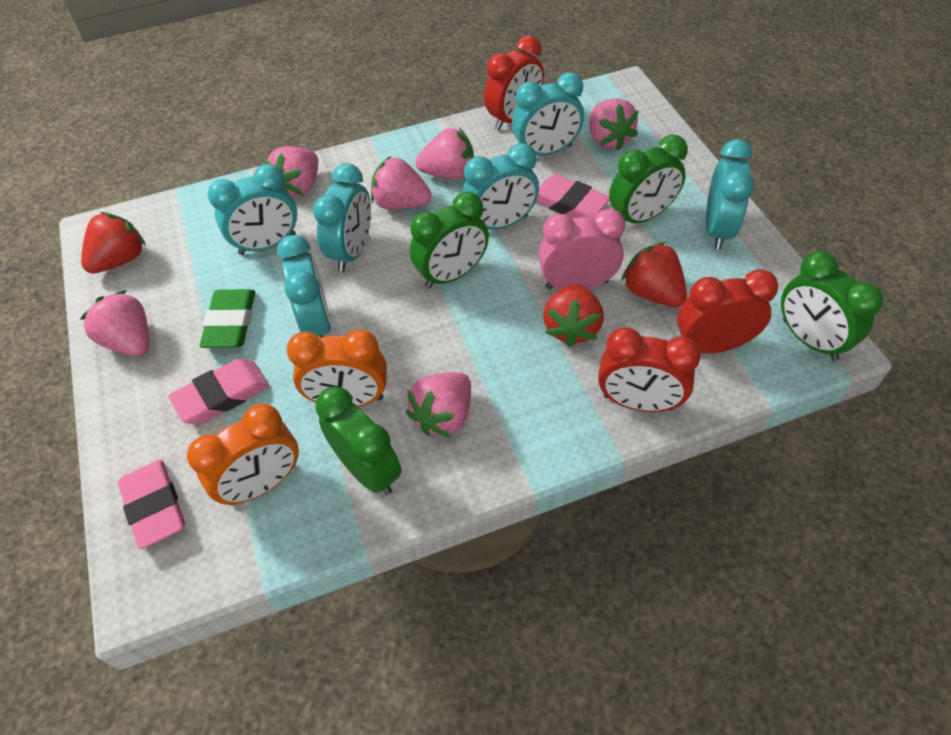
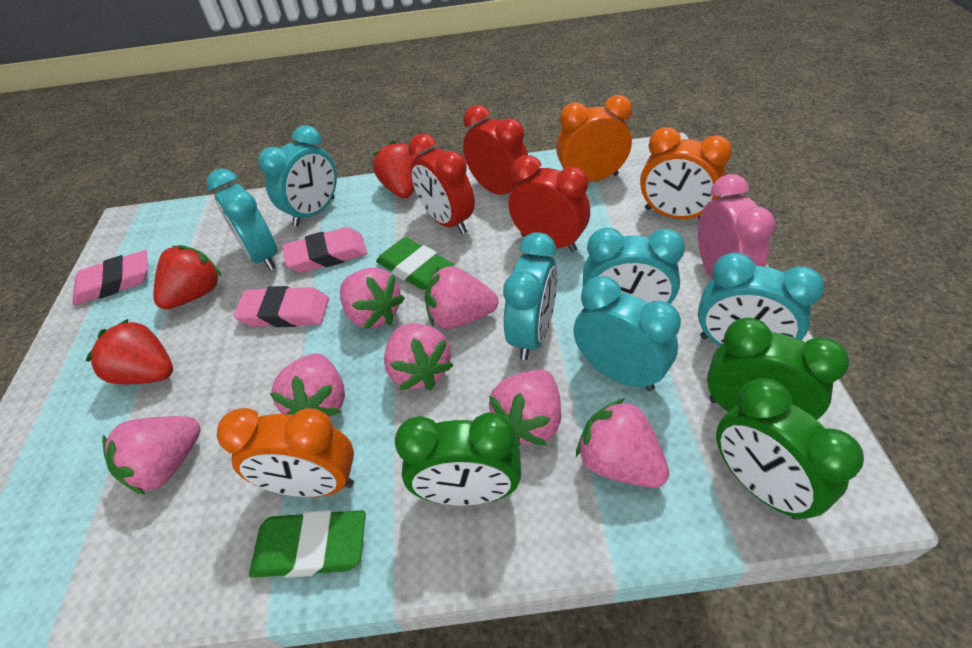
green clock: 4 -> 3
green eraser: 1 -> 2
orange clock: 2 -> 3
pink strawberry: 6 -> 7

